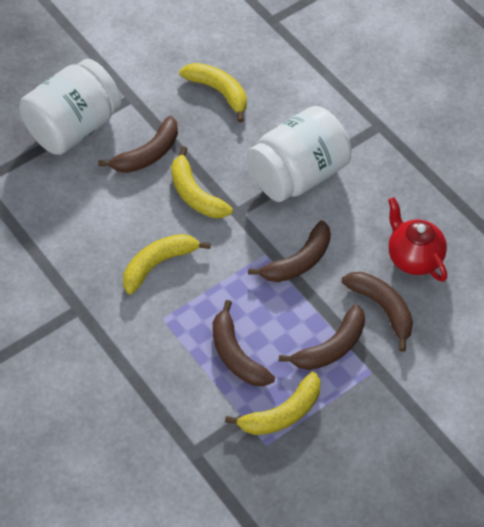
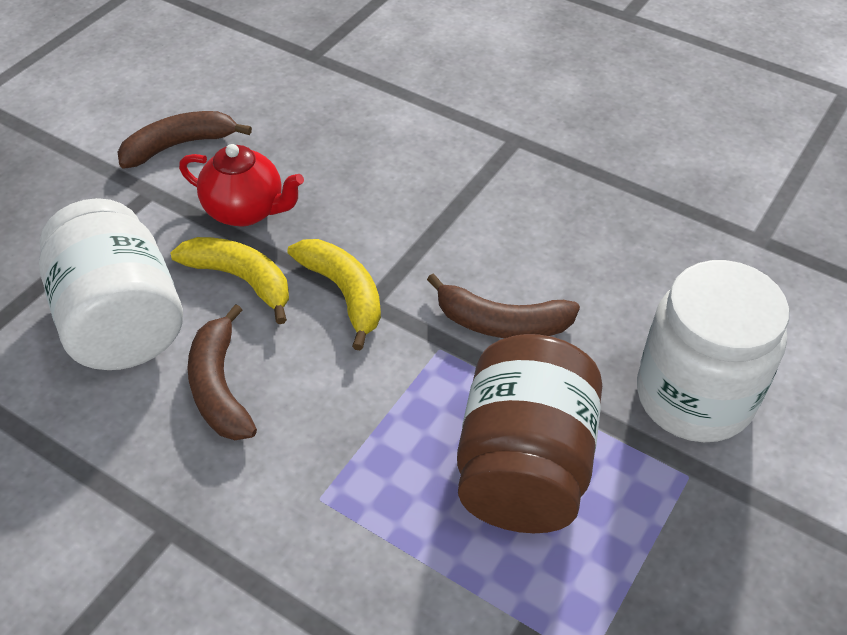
brown banana: 5 -> 3
brown jar: 0 -> 1
yellow banana: 4 -> 2

